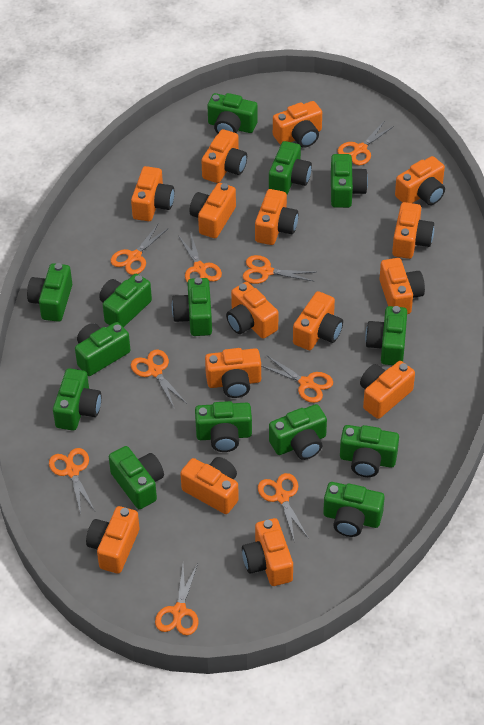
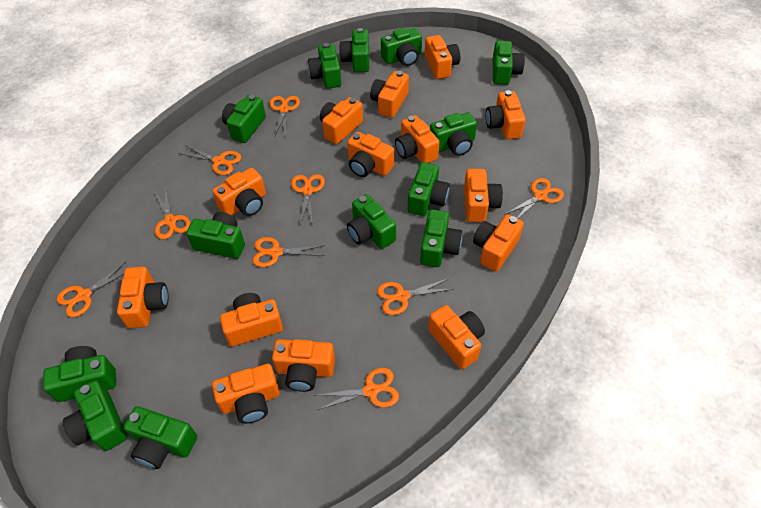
green camera: 14 -> 13
orange camera: 15 -> 14

